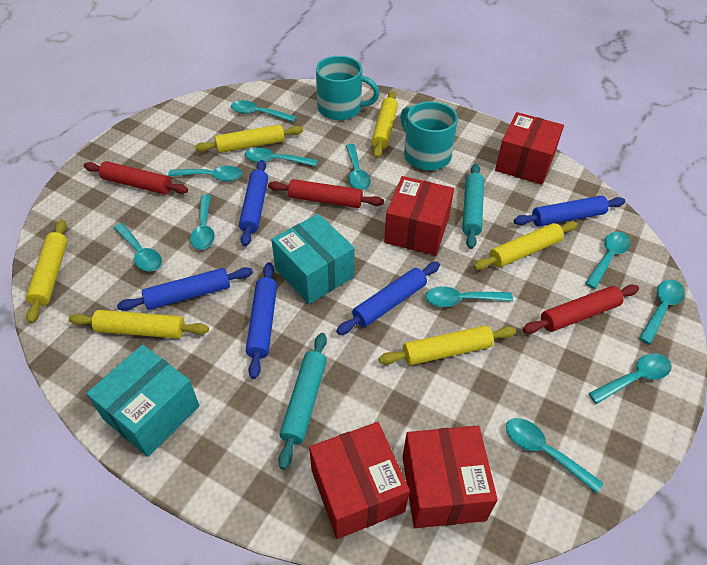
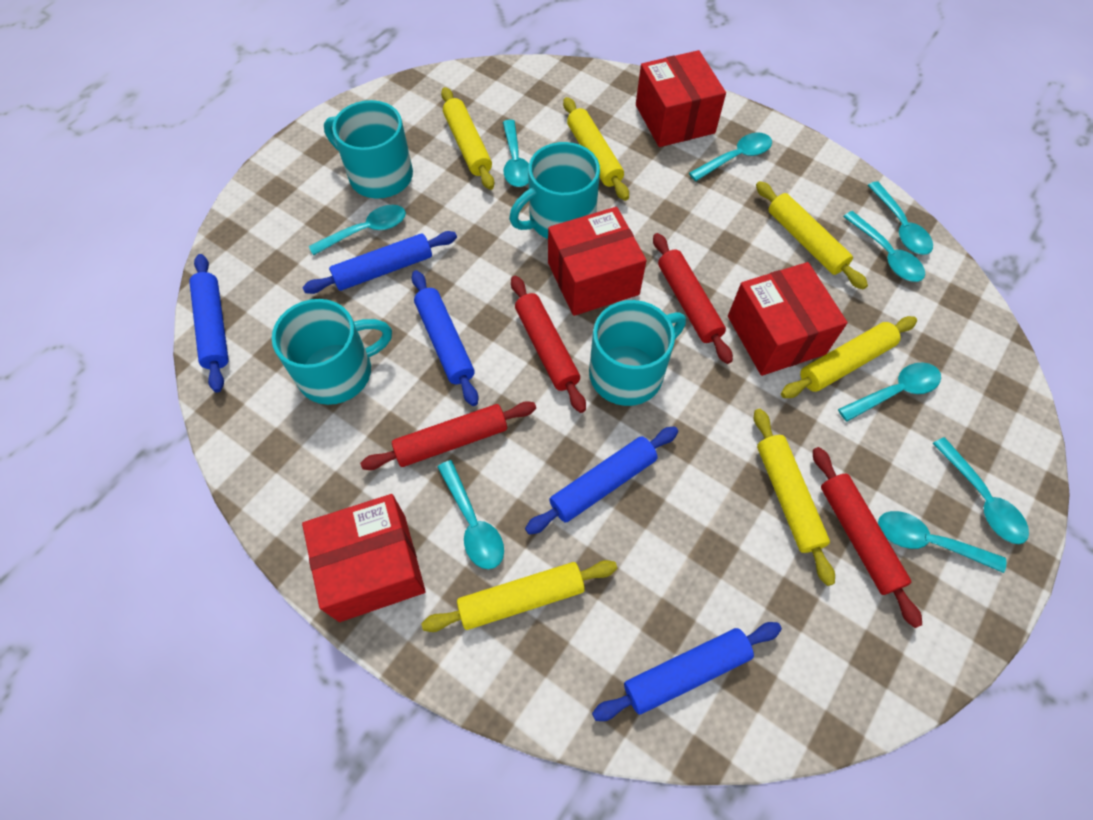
red rolling pin: 3 -> 4
turquoise box: 2 -> 0
turquoise mug: 2 -> 4
turquoise rolling pin: 2 -> 0
turquoise spoon: 11 -> 9

